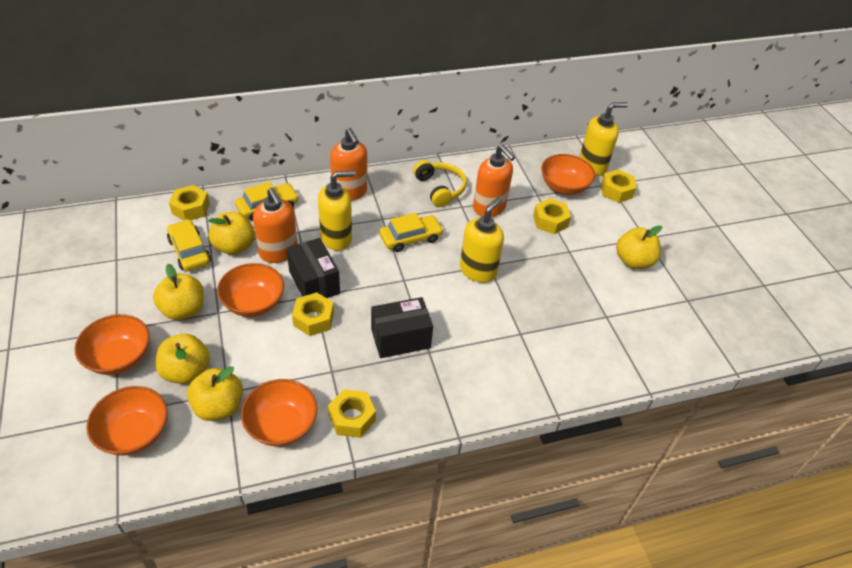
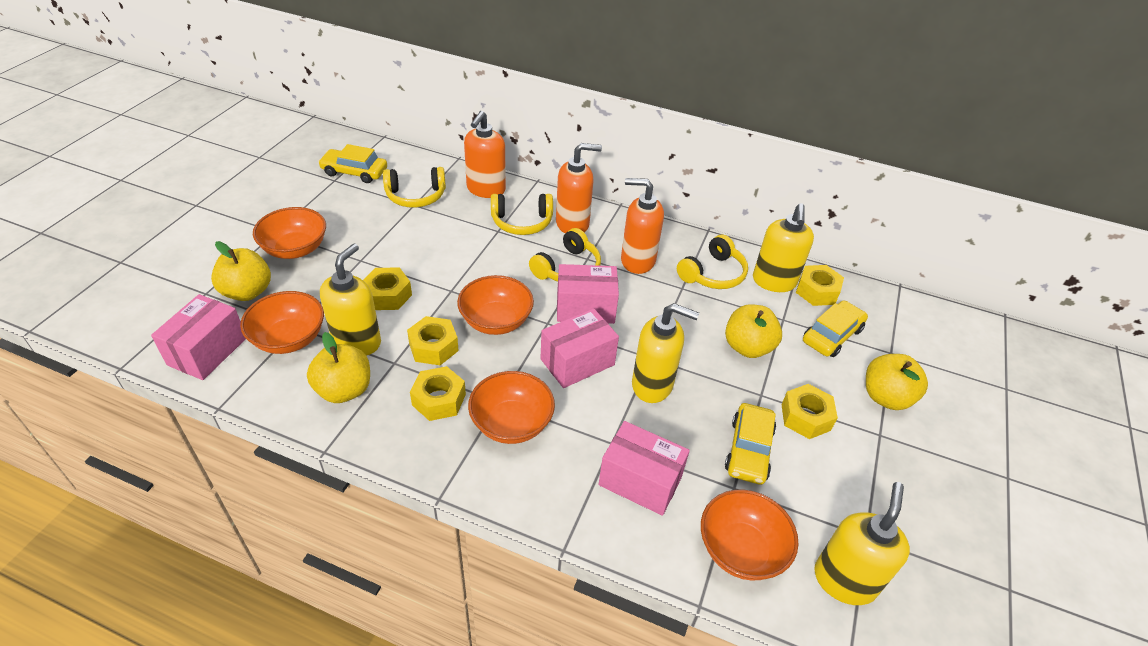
black box: 2 -> 0
pink box: 0 -> 4
yellow apple: 5 -> 4
yellow headphones: 1 -> 4
yellow soap dispenser: 3 -> 4

